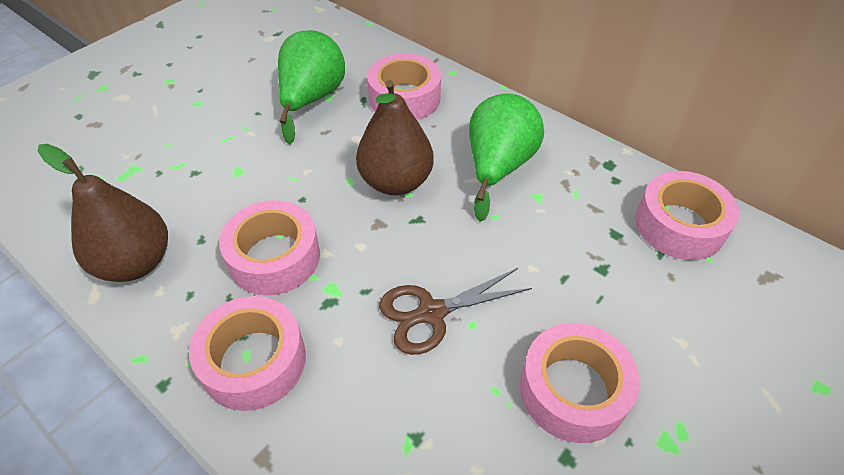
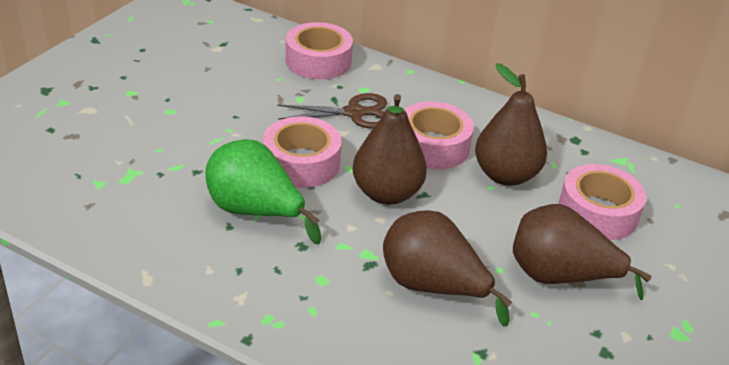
brown pear: 2 -> 4
green pear: 2 -> 1
pink tape: 5 -> 4

